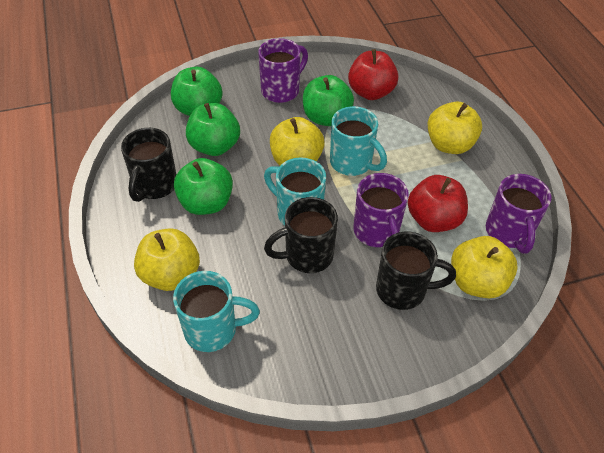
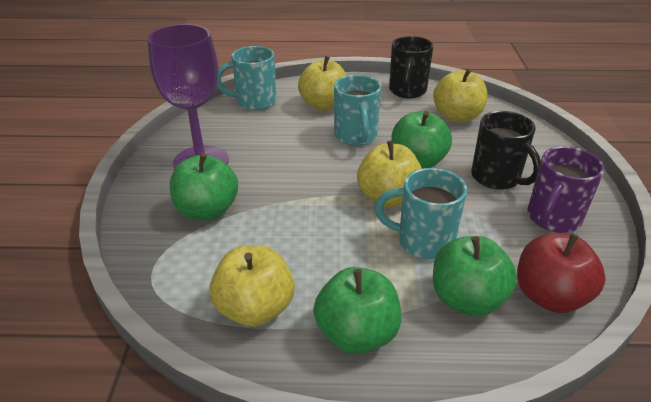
black mug: 3 -> 2
purple goblet: 0 -> 1
purple mug: 3 -> 1
red apple: 2 -> 1

